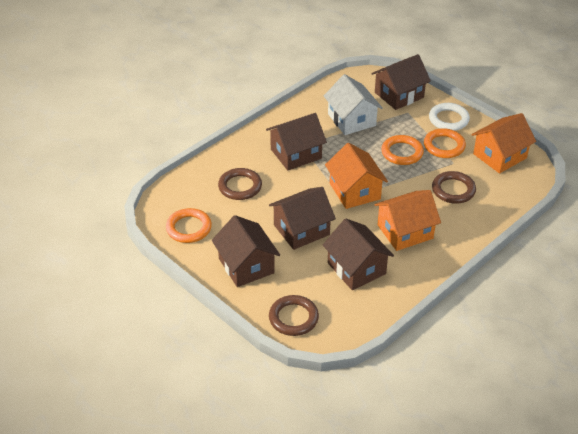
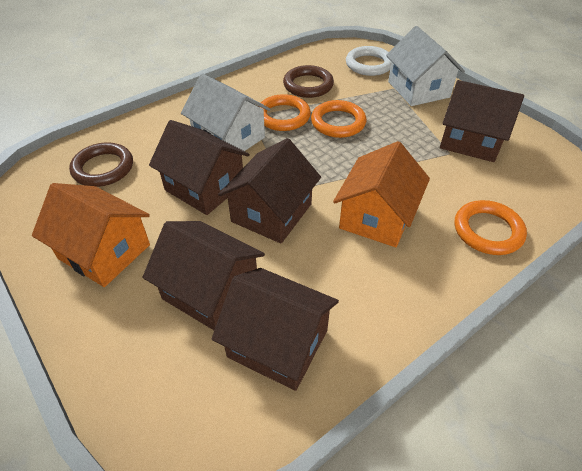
brown ring: 3 -> 2
orange house: 3 -> 2
white house: 1 -> 2

